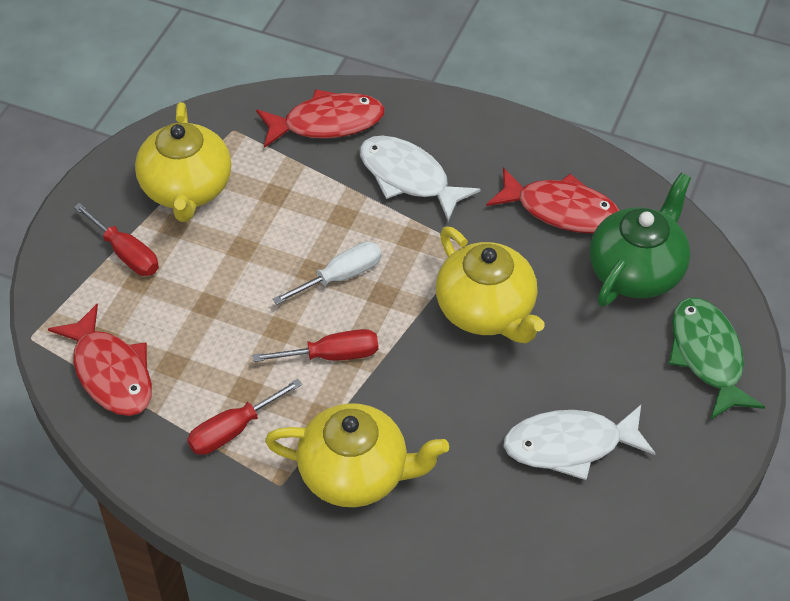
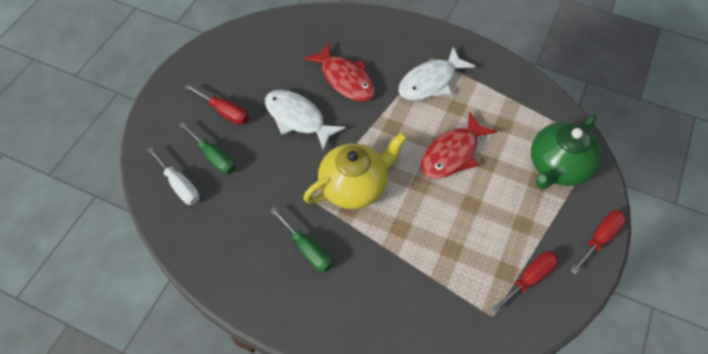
green fish: 1 -> 0
green screwdriver: 0 -> 2
red fish: 3 -> 2
yellow teapot: 3 -> 1

